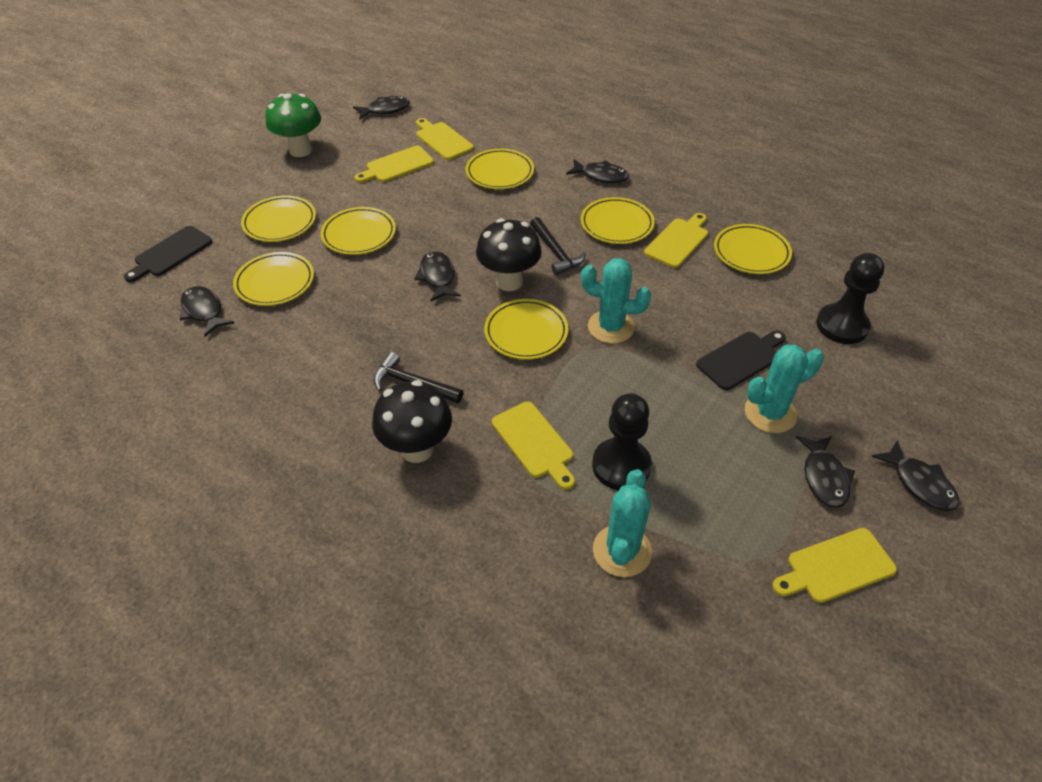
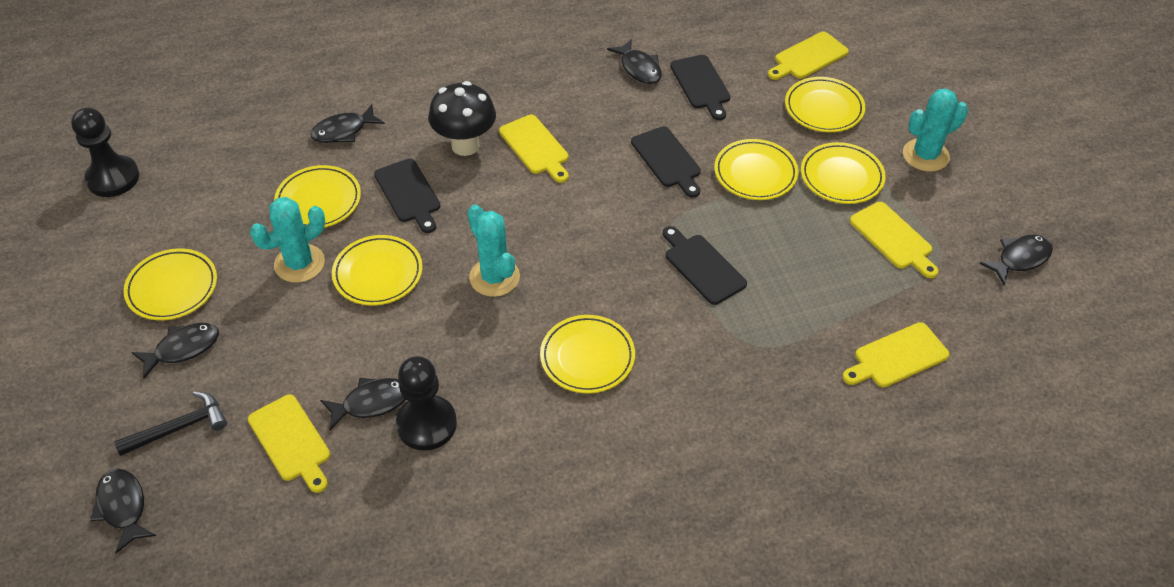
black cutting board: 2 -> 4
black hammer: 2 -> 1
black mushroom: 2 -> 1
green mushroom: 1 -> 0

